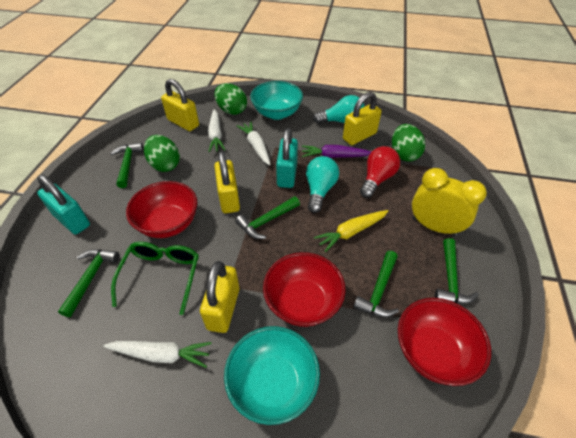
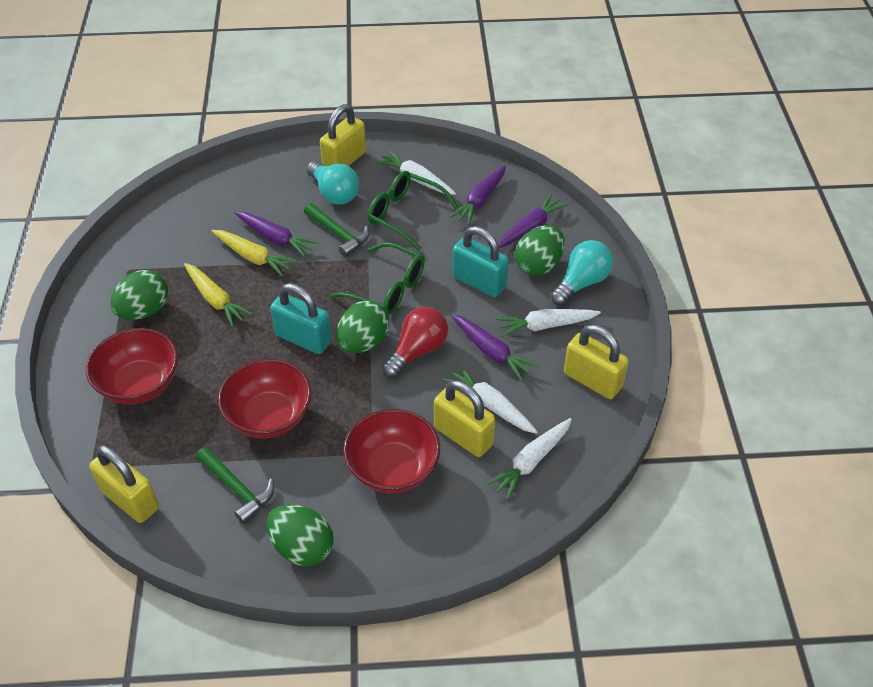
green egg: 3 -> 4
green glasses: 1 -> 2
green hammer: 5 -> 2
purple carrot: 1 -> 4
turquoise bowl: 2 -> 0
white carrot: 3 -> 4
yellow carrot: 1 -> 2
yellow clock: 1 -> 0

